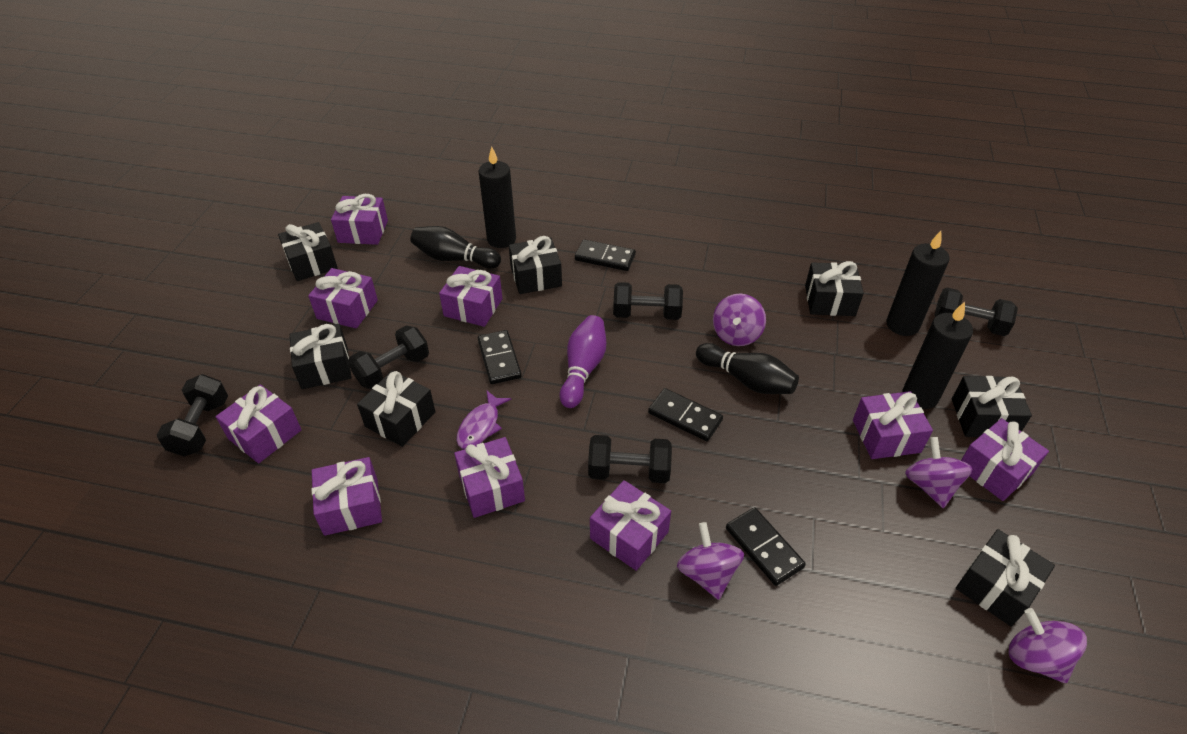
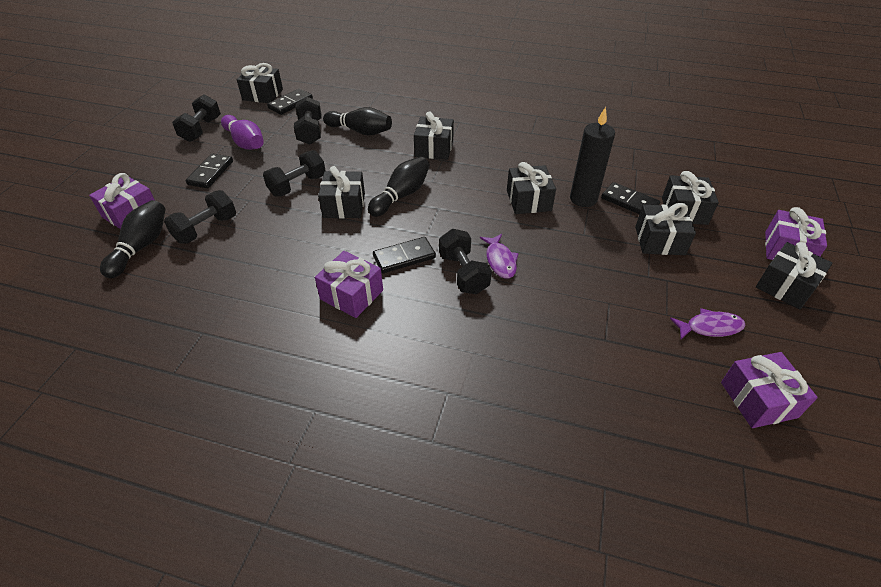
black bowling pin: 2 -> 3
black candle: 3 -> 1
purple fish: 1 -> 2
purple gift: 9 -> 4
purple spinning top: 4 -> 0

